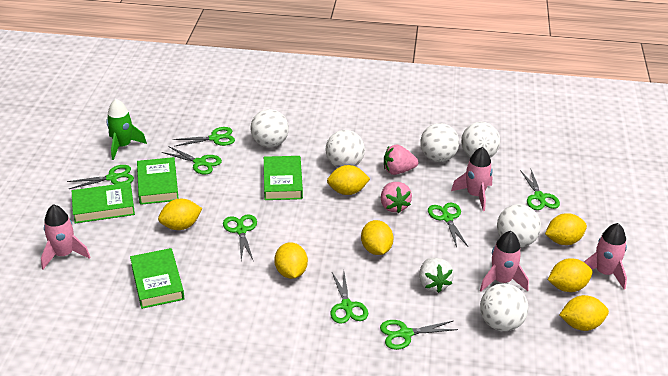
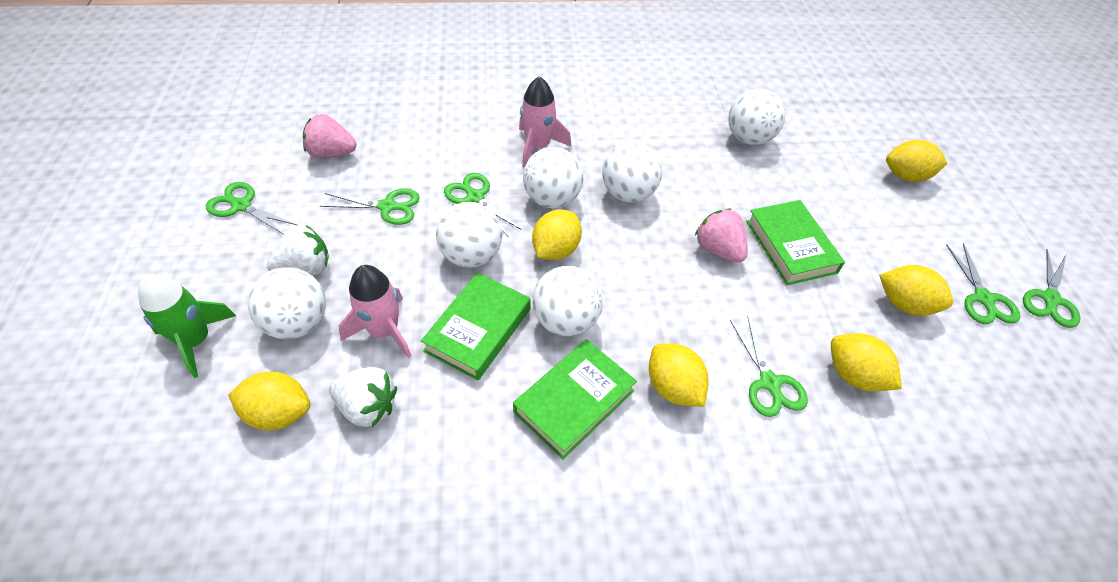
green book: 4 -> 3
green scissors: 8 -> 6
pink rocket: 4 -> 2
white strawberry: 1 -> 2
yellow lemon: 7 -> 6

